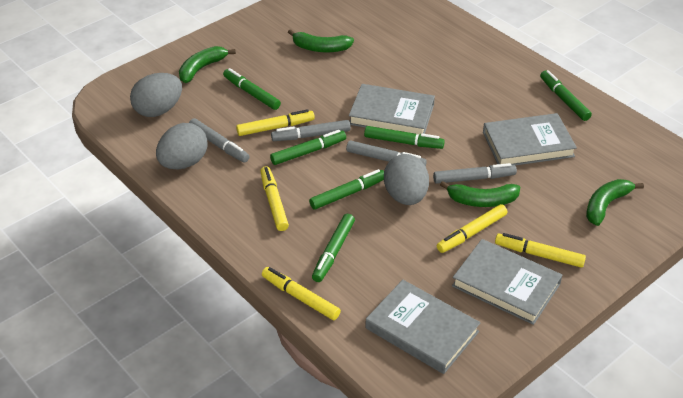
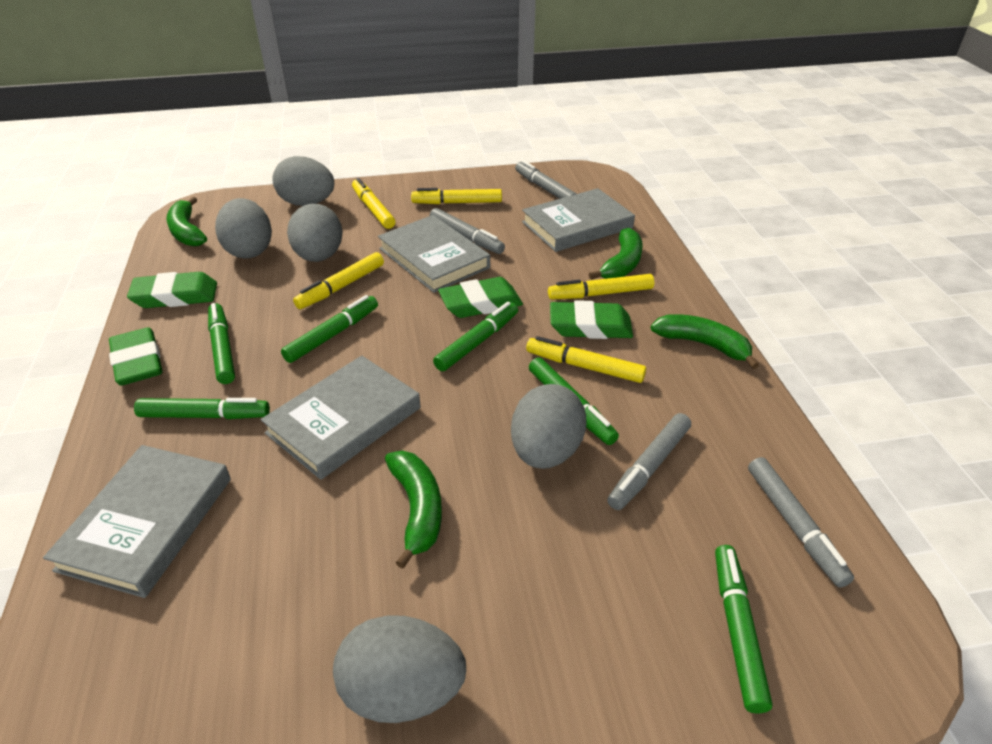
green eraser: 0 -> 4
grey egg: 3 -> 5

